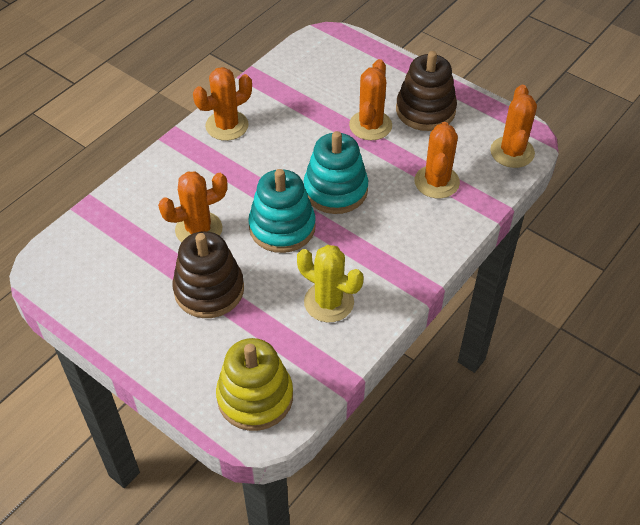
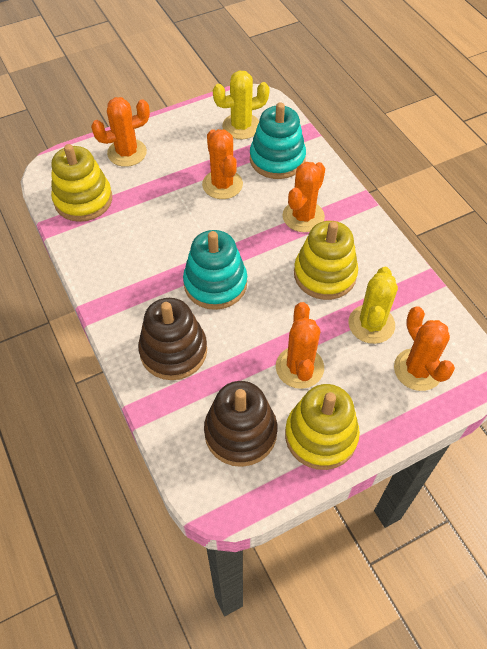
yellow cactus: 1 -> 2
yellow stacking toy: 1 -> 3

